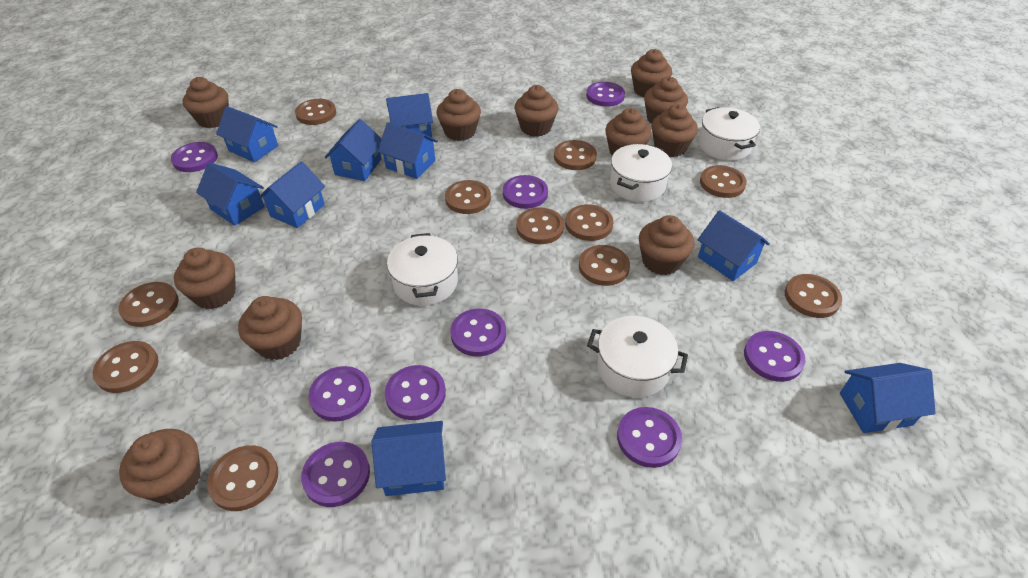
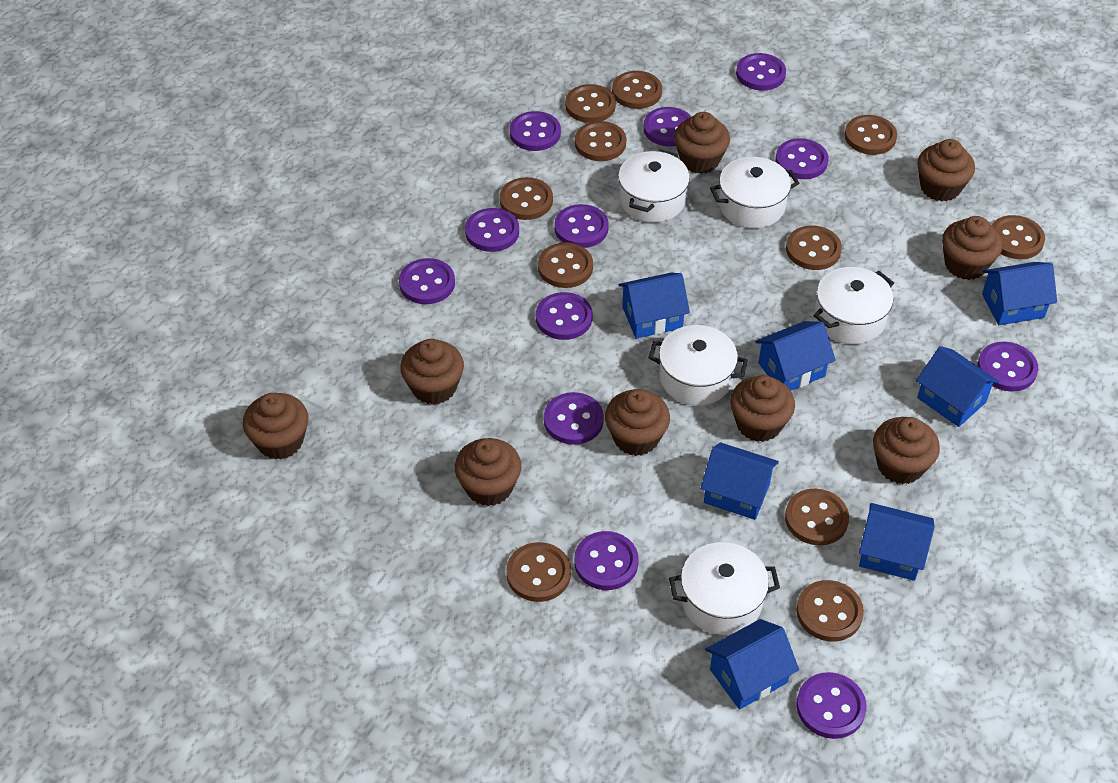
blue house: 9 -> 7
brown cupcake: 11 -> 9
purple button: 9 -> 12
white pot: 4 -> 5

